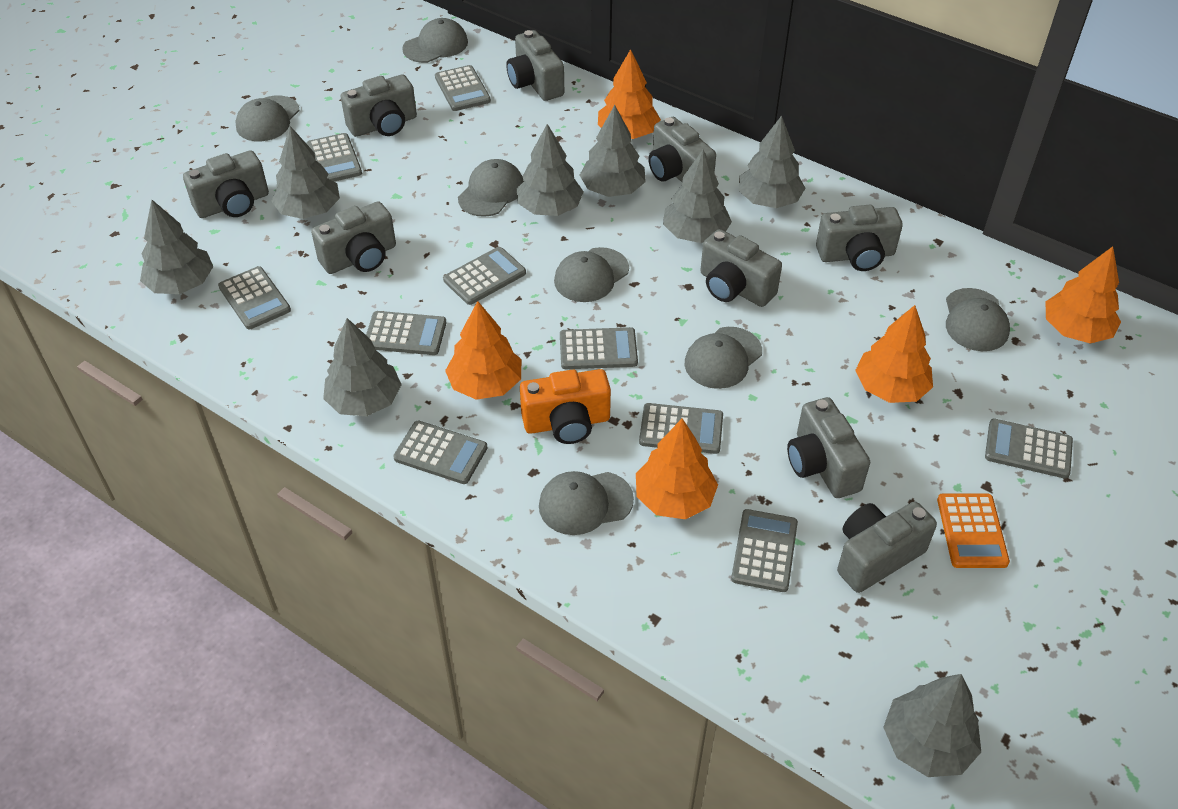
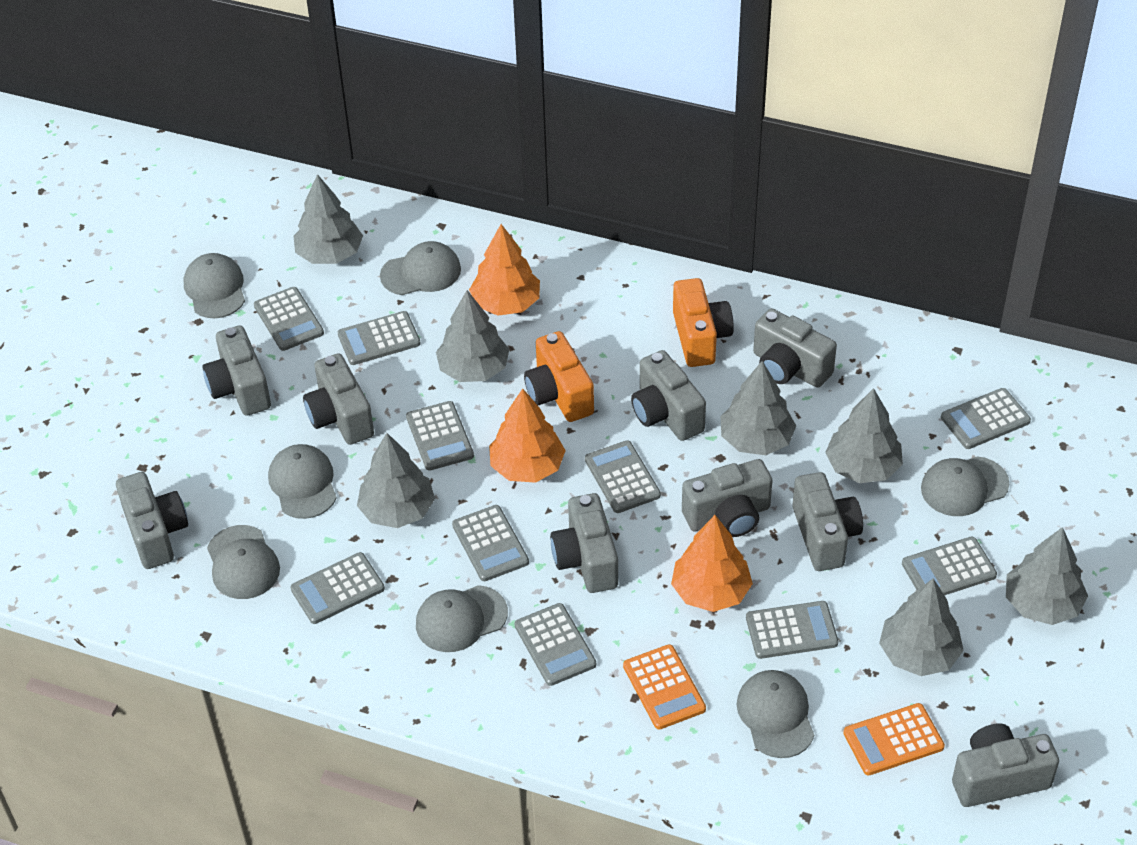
grey tree: 8 -> 7
orange calculator: 1 -> 2
orange camera: 1 -> 2
orange tree: 5 -> 3

